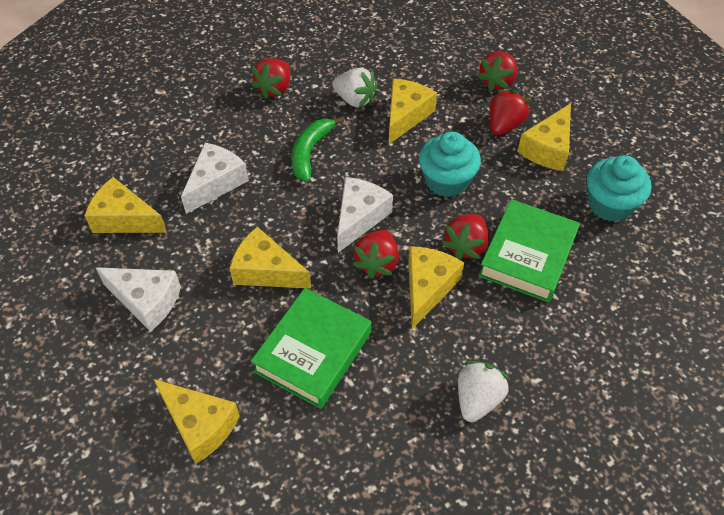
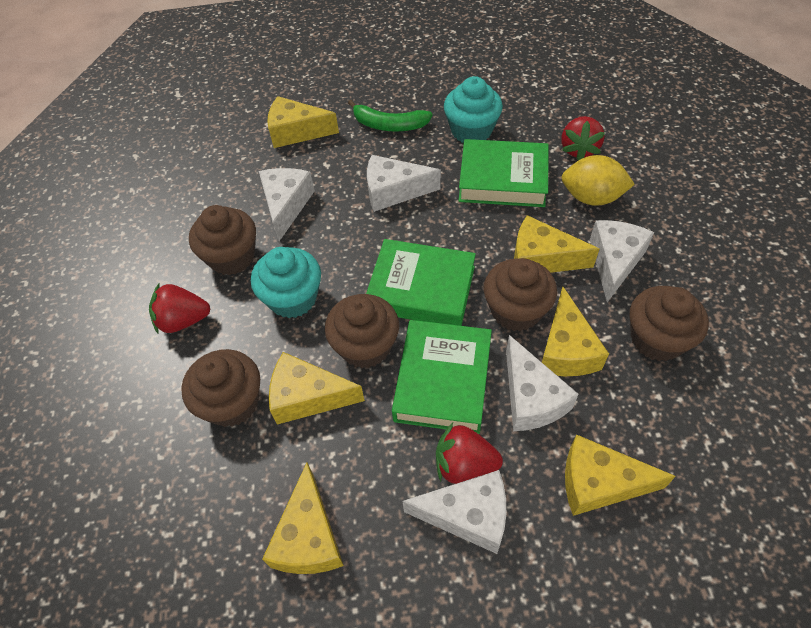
brown cupcake: 0 -> 5
green book: 2 -> 3
red strawberry: 5 -> 3
white cheese: 3 -> 5
white strawberry: 2 -> 0
yellow lemon: 0 -> 1

